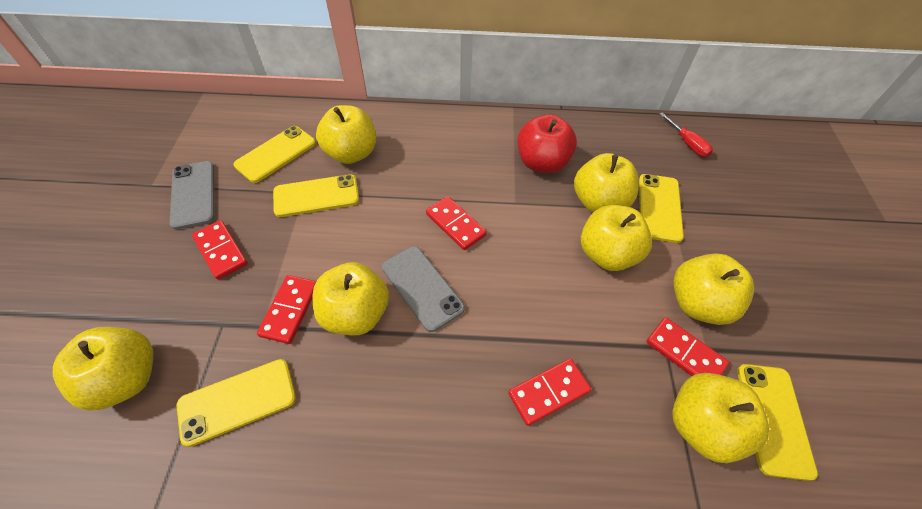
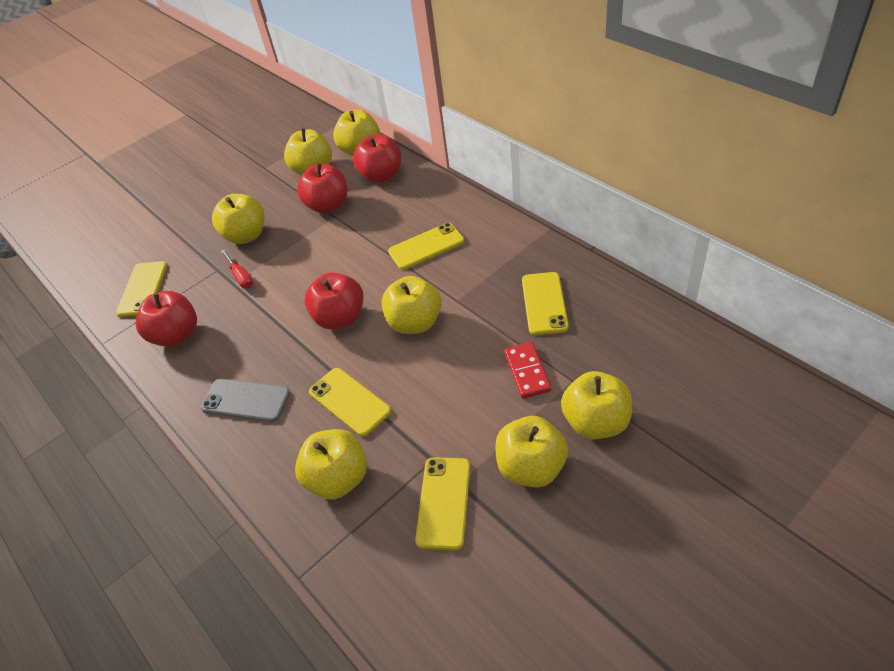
grey phone: 2 -> 1
red apple: 1 -> 4
red domino: 5 -> 1

